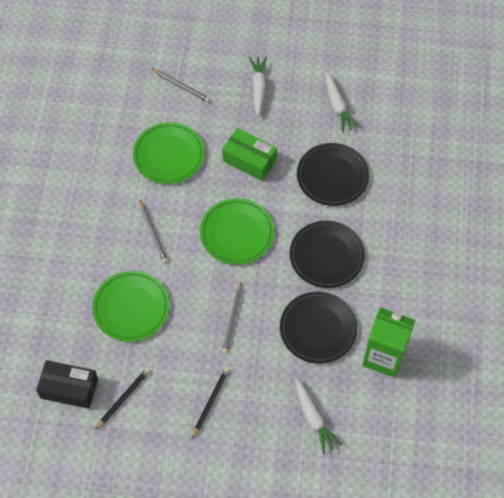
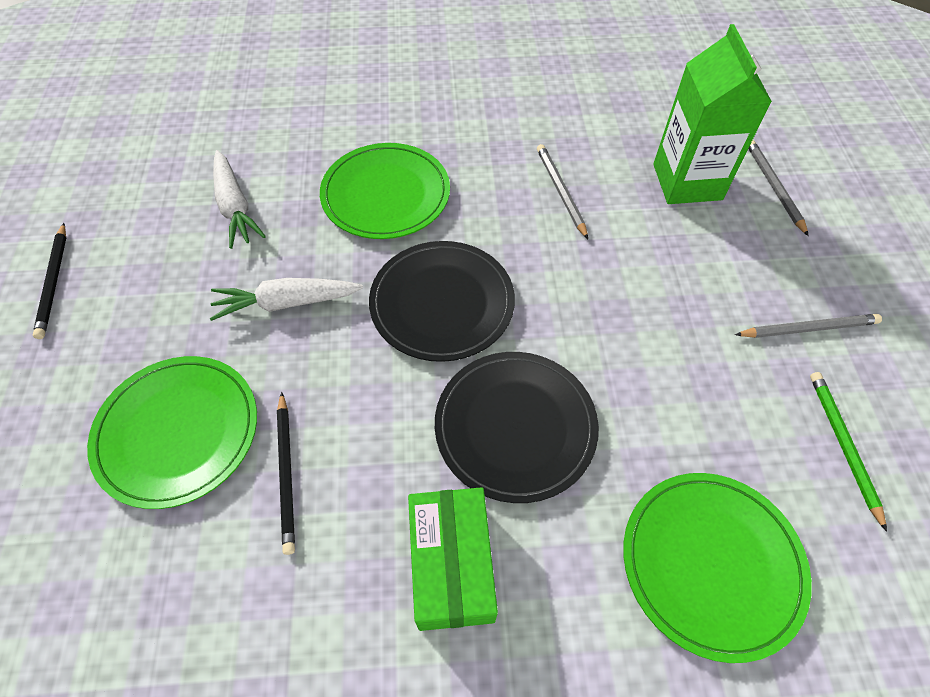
black box: 1 -> 0
black plate: 3 -> 2
green pencil: 0 -> 1
white carrot: 3 -> 2

